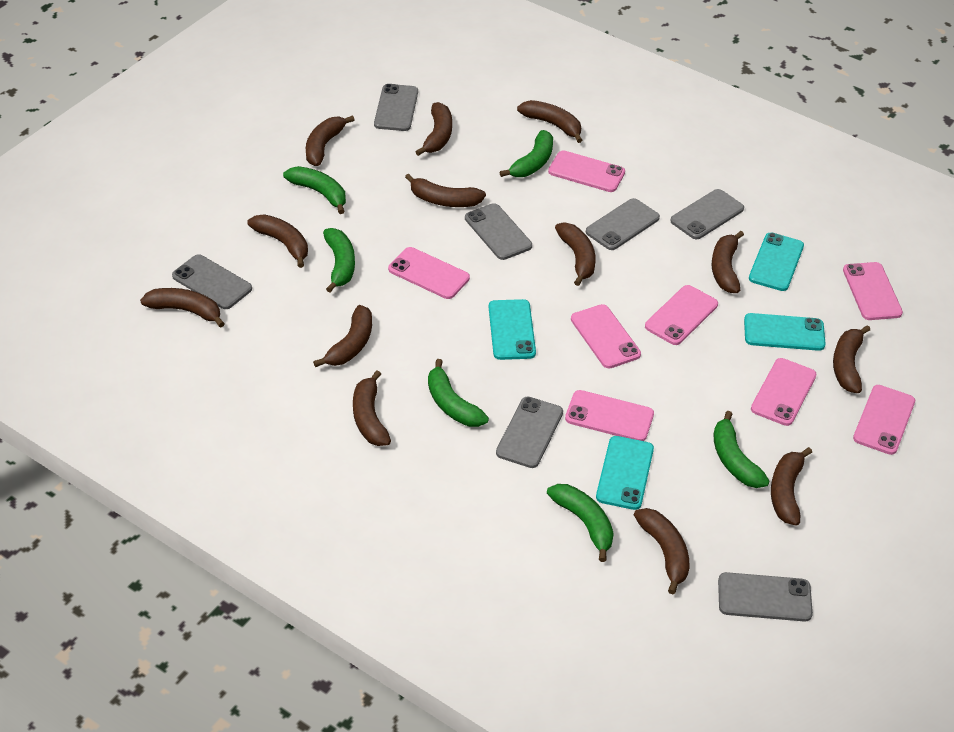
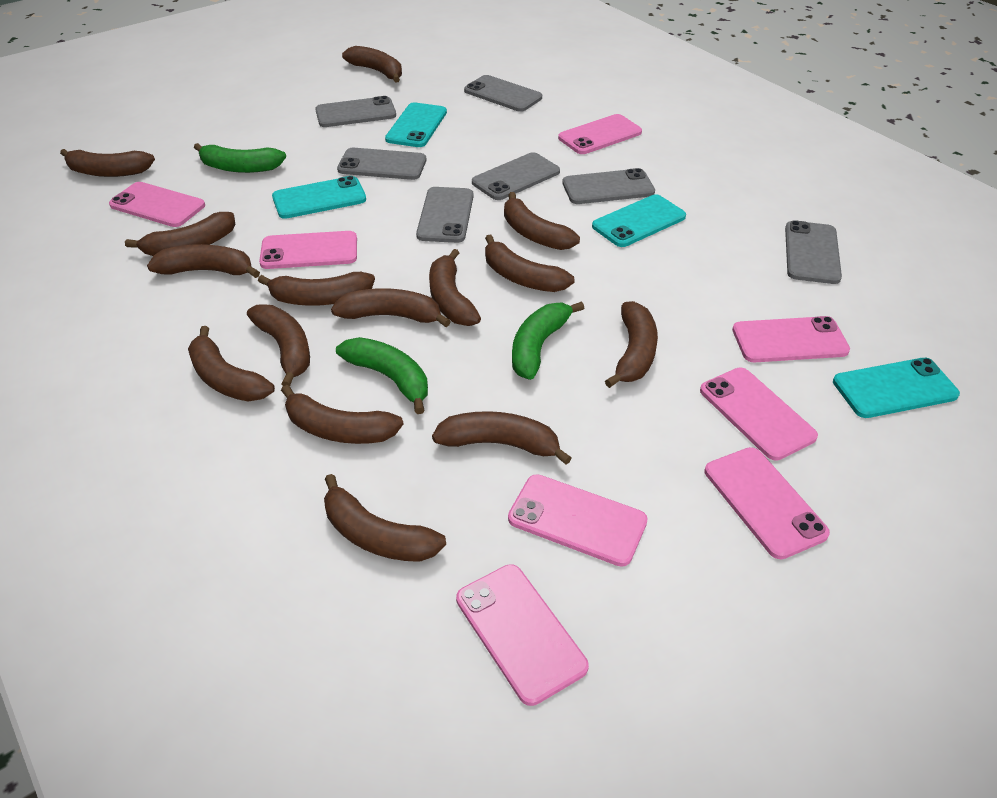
brown banana: 13 -> 15
green banana: 6 -> 3

